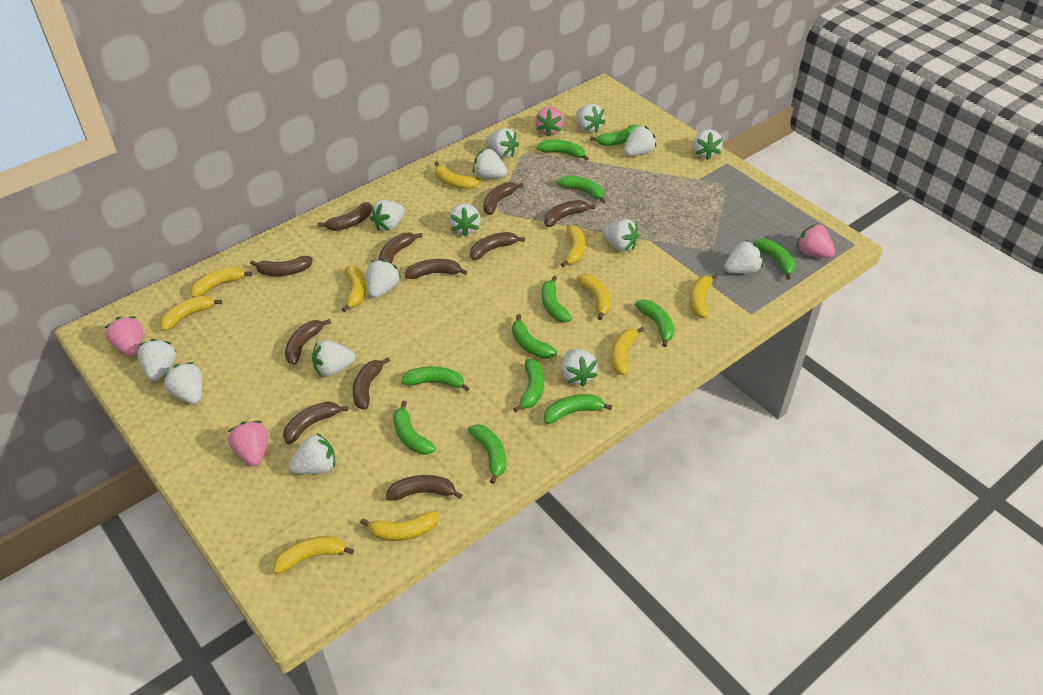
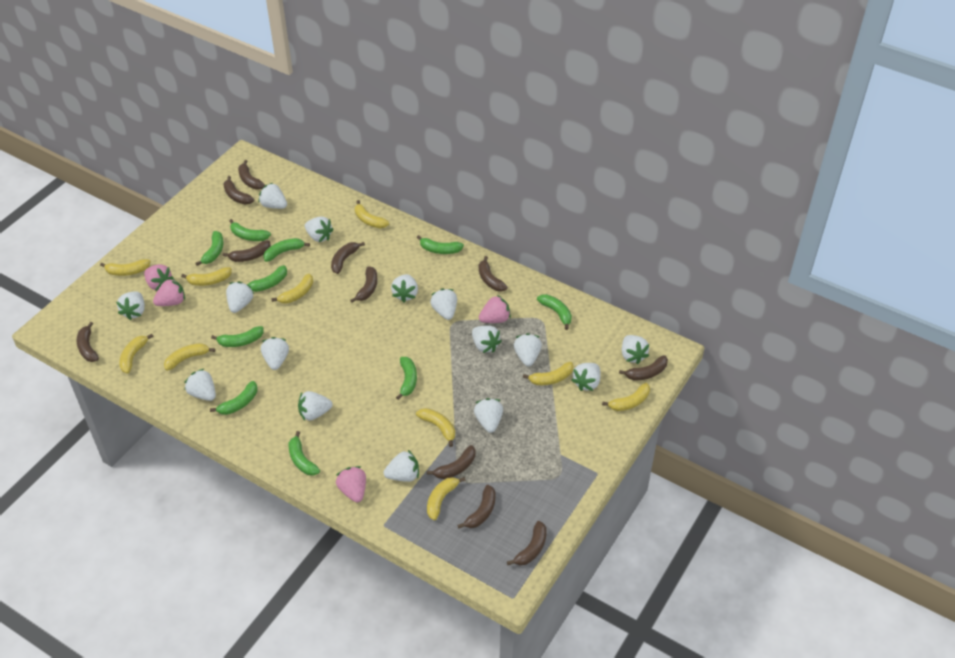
green banana: 12 -> 10

